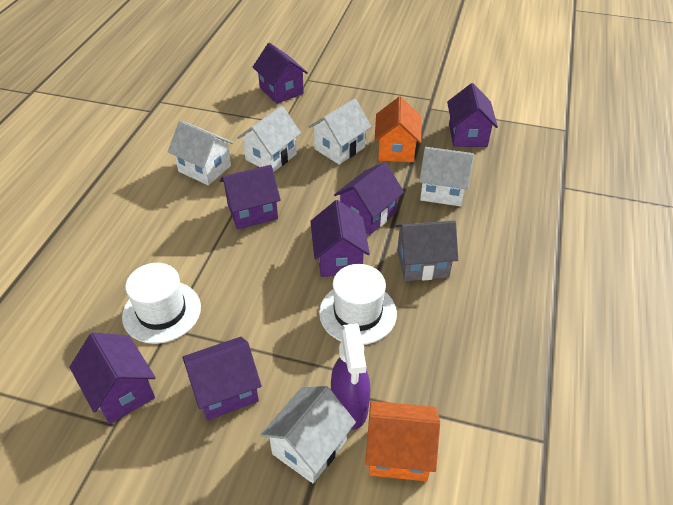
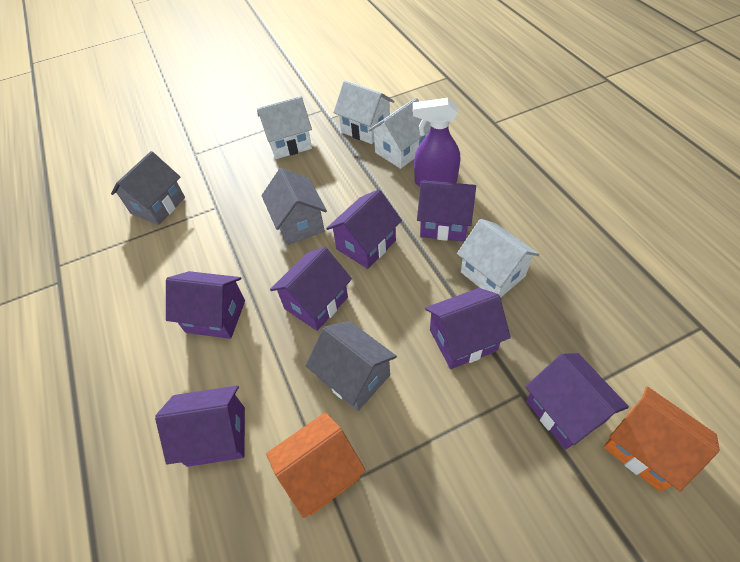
grey house: 1 -> 3
white hat: 2 -> 0
white house: 5 -> 4

